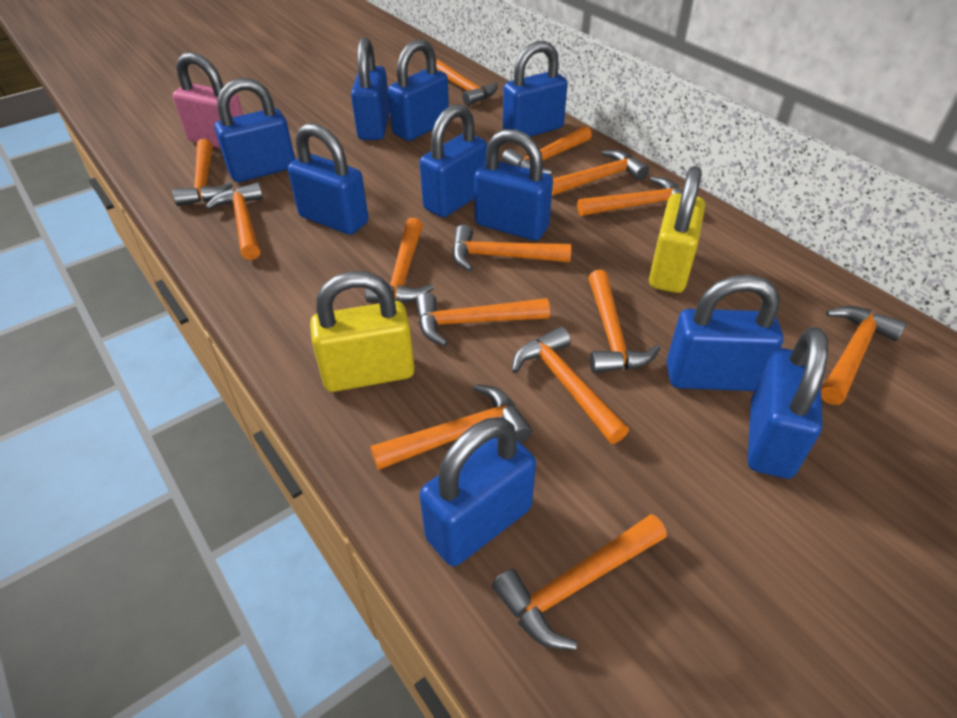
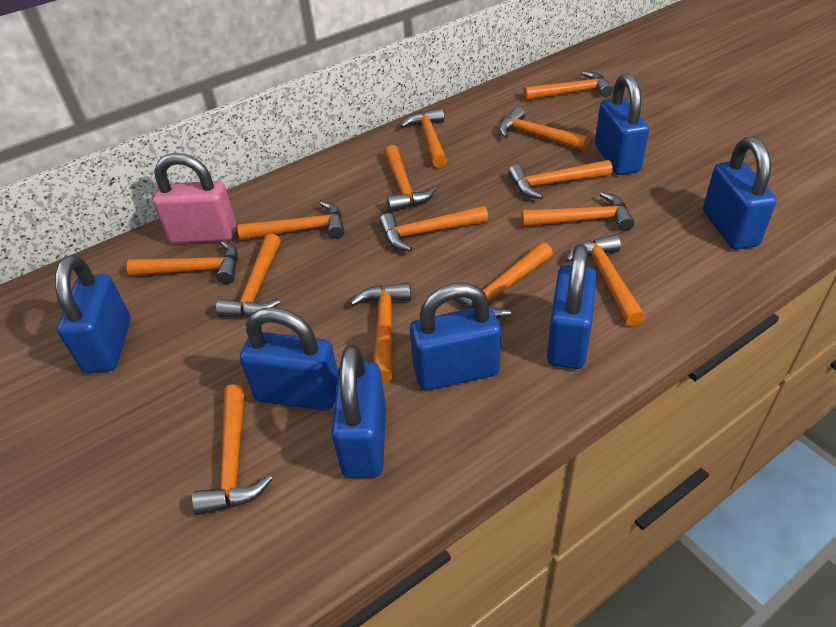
blue padlock: 10 -> 7
yellow padlock: 2 -> 0

